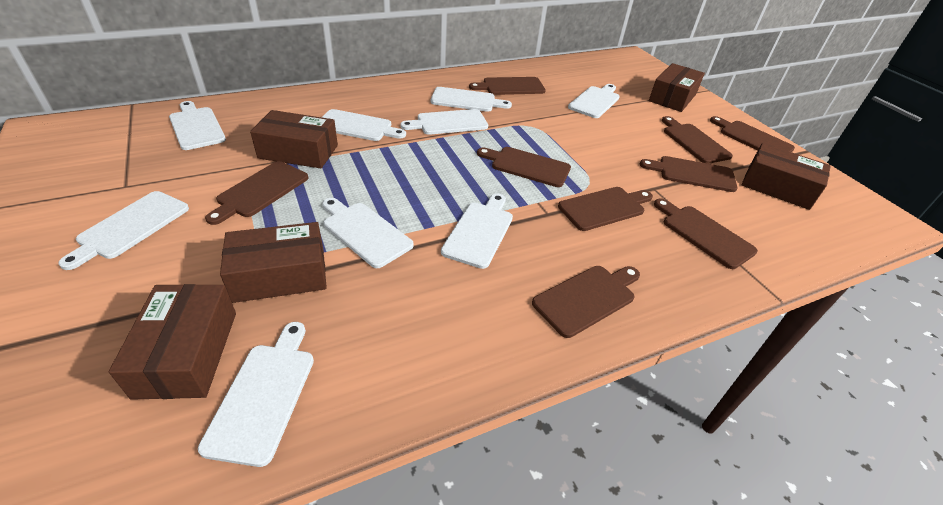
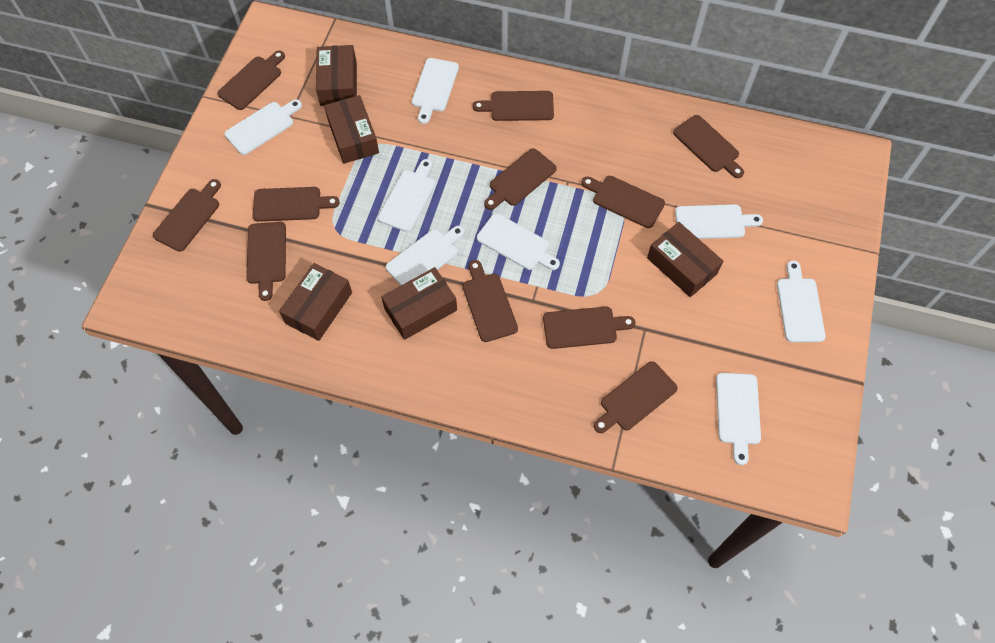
brown cutting board: 9 -> 11
white cutting board: 9 -> 8

